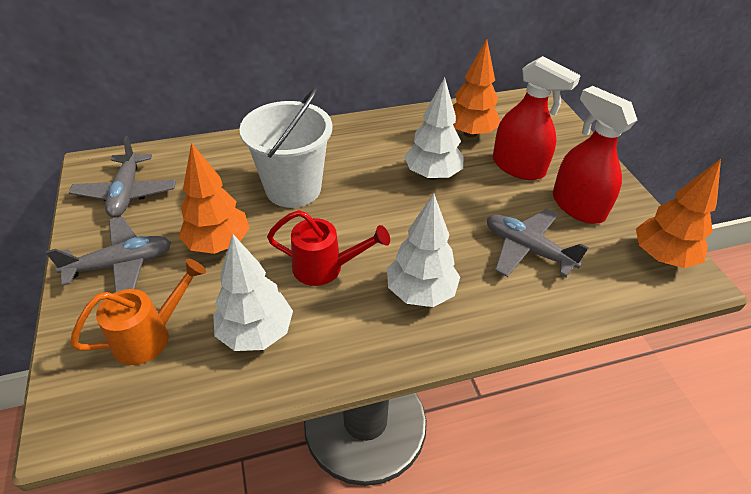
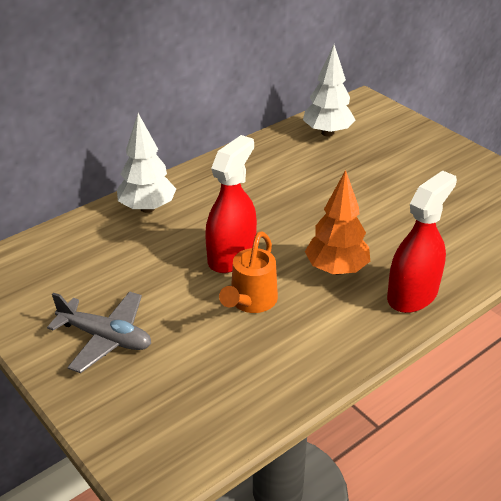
grey plane: 3 -> 1
orange tree: 3 -> 1
red watering can: 1 -> 0
white bucket: 1 -> 0
white tree: 3 -> 2

